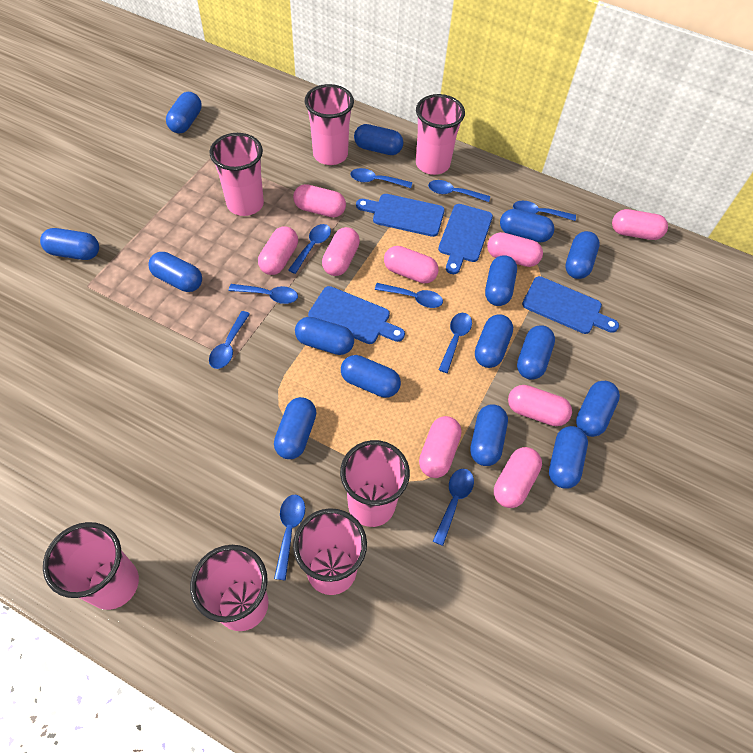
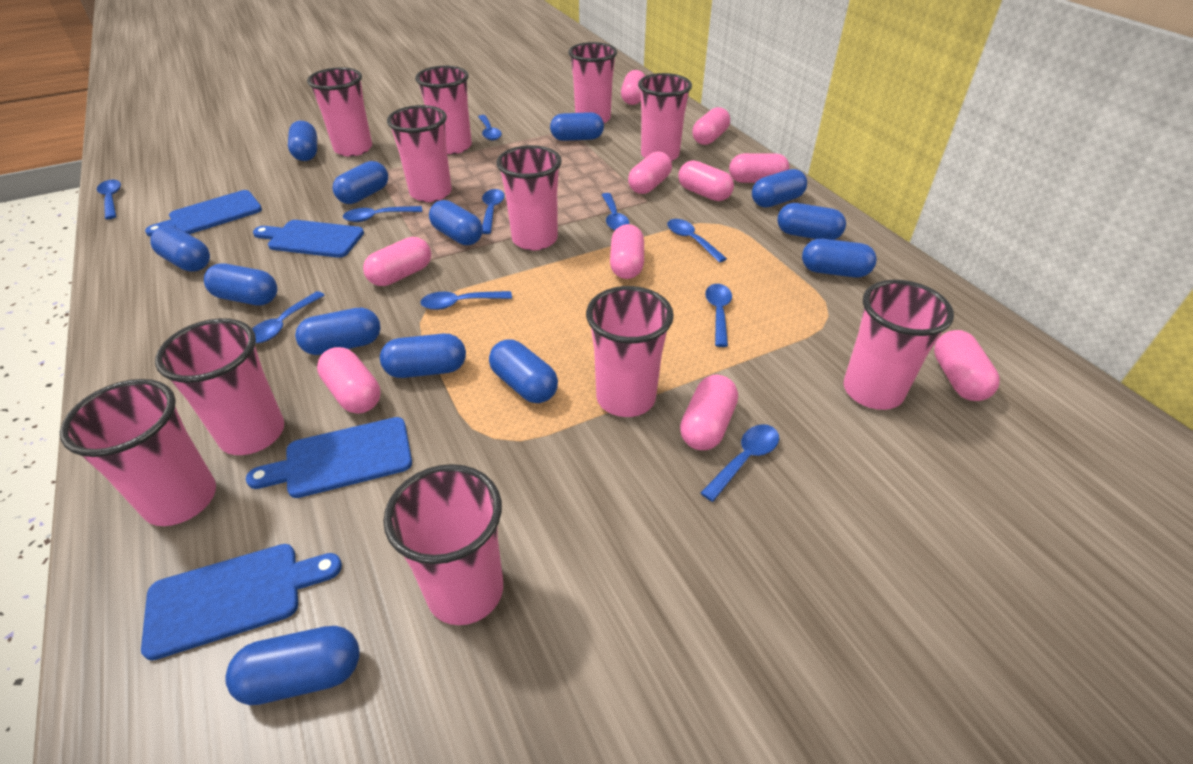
blue capsule: 15 -> 13
pink capsule: 9 -> 10
pink cup: 7 -> 11

